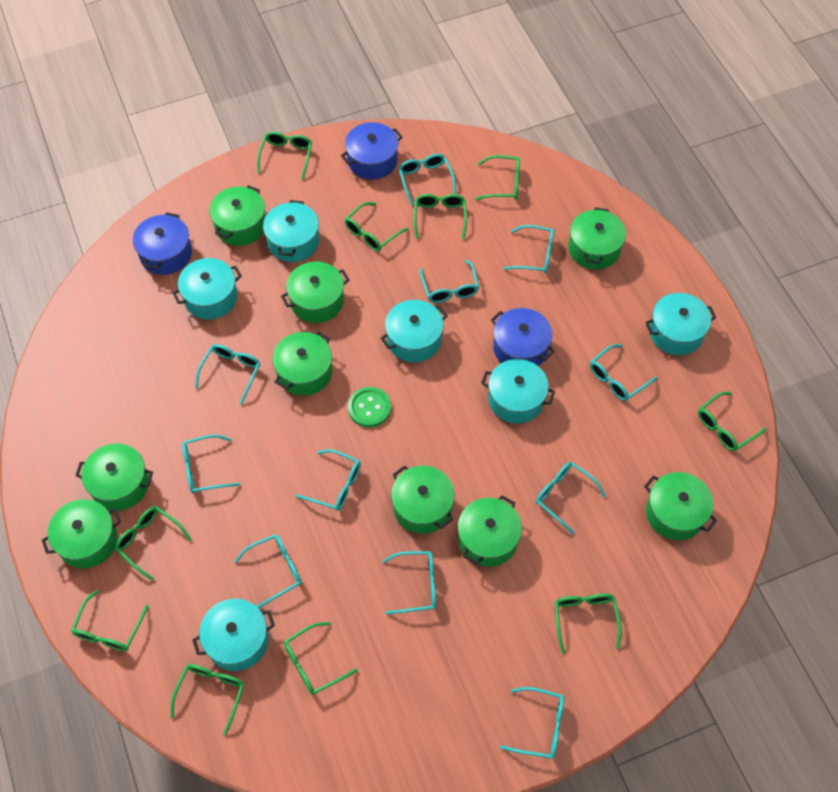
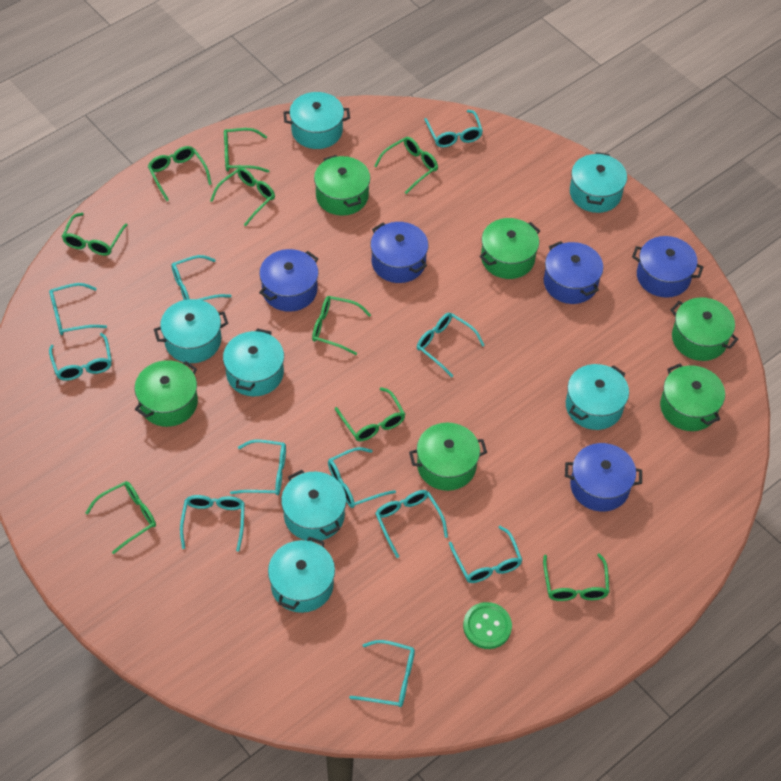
blue pot: 3 -> 5
green glasses: 10 -> 9
green pot: 9 -> 6
turquoise pot: 6 -> 7

